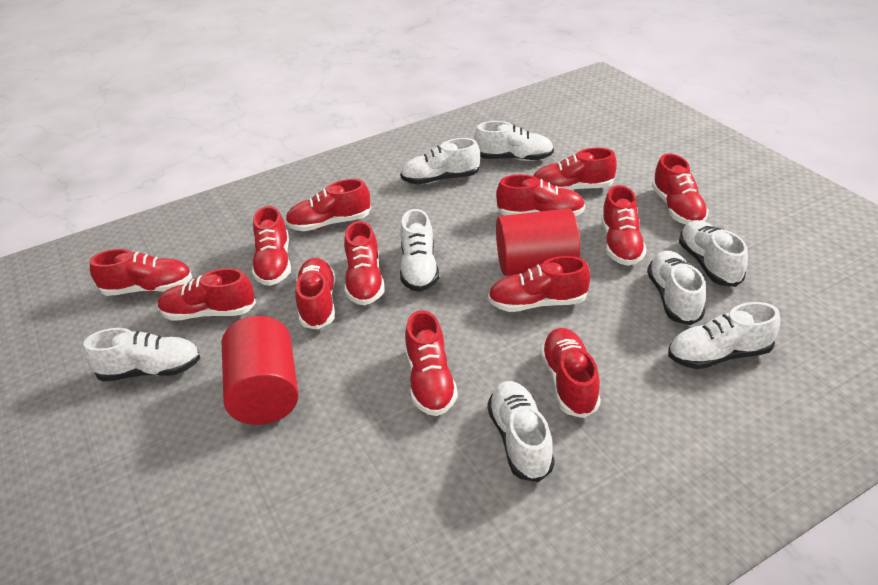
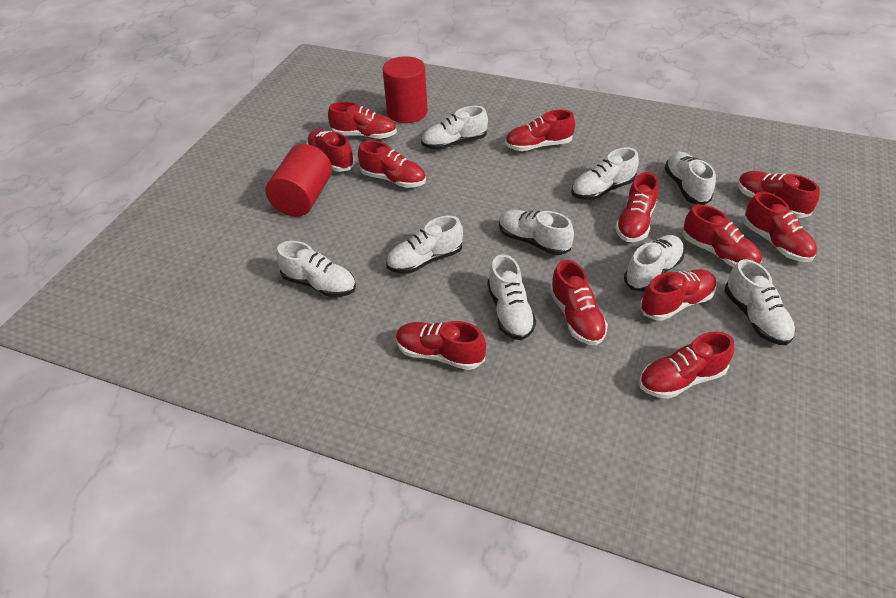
red shoe: 13 -> 12
white shoe: 8 -> 9

